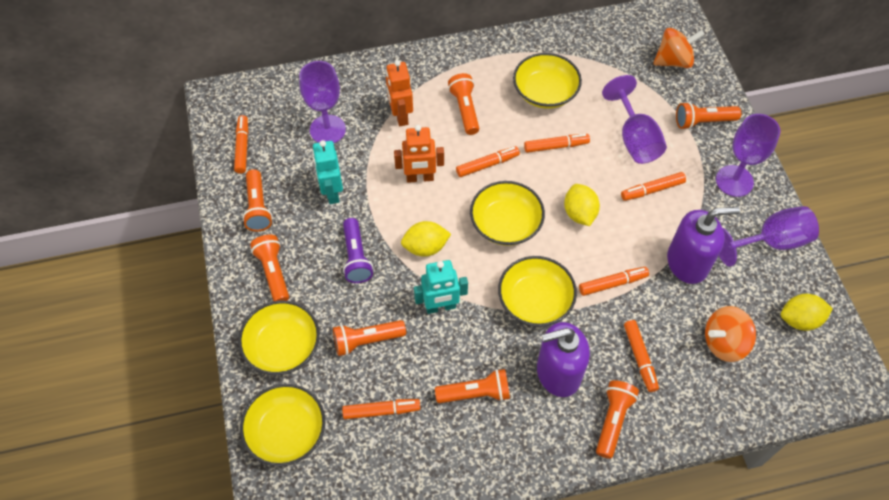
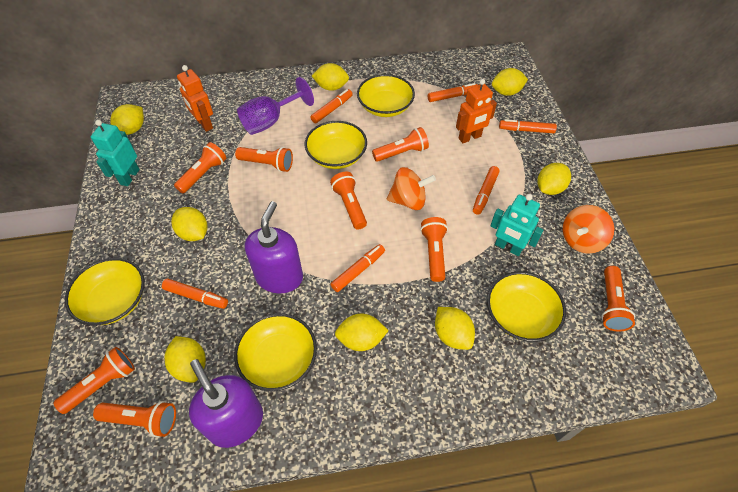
orange flashlight: 7 -> 8
orange marker: 7 -> 6
purple flashlight: 1 -> 0
purple goblet: 4 -> 1
yellow lemon: 3 -> 8

